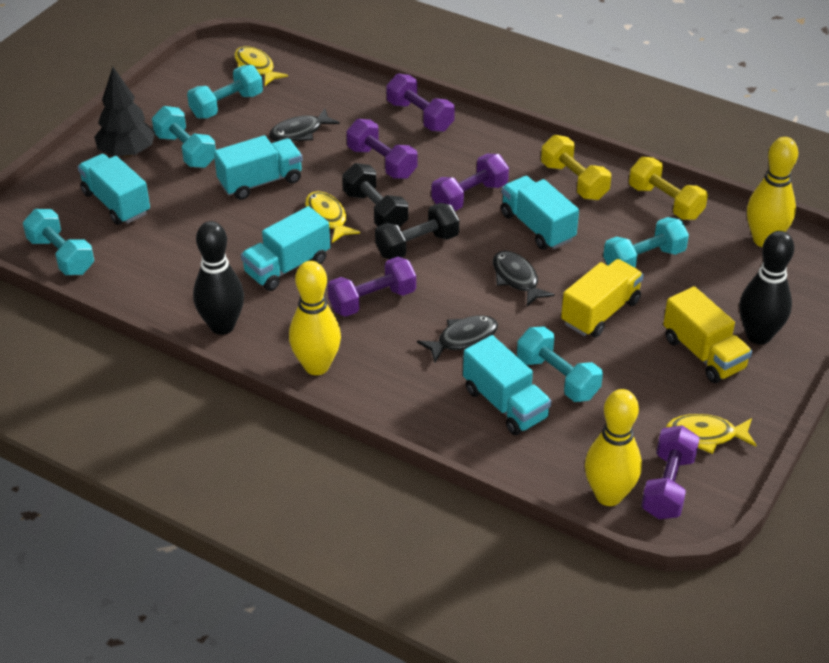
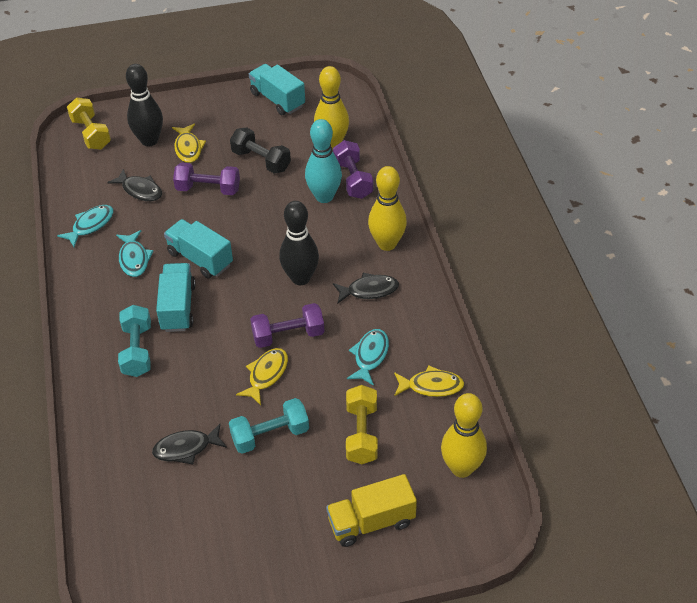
black dumbbell: 2 -> 1
black tree: 1 -> 0
purple dumbbell: 5 -> 3
turquoise bowling pin: 0 -> 1
turquoise dumbbell: 5 -> 2
turquoise fish: 0 -> 3
turquoise truck: 5 -> 3
yellow truck: 2 -> 1

